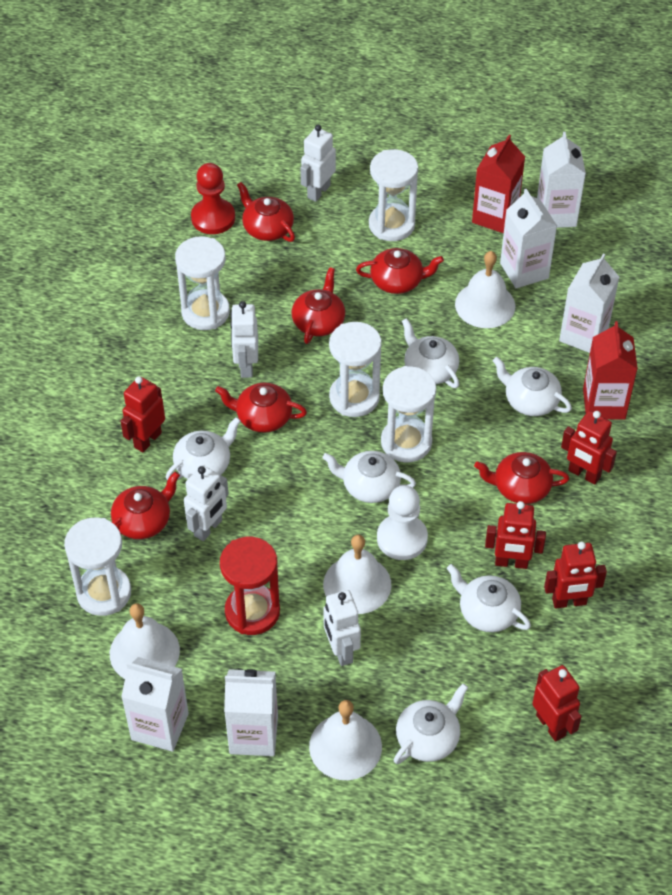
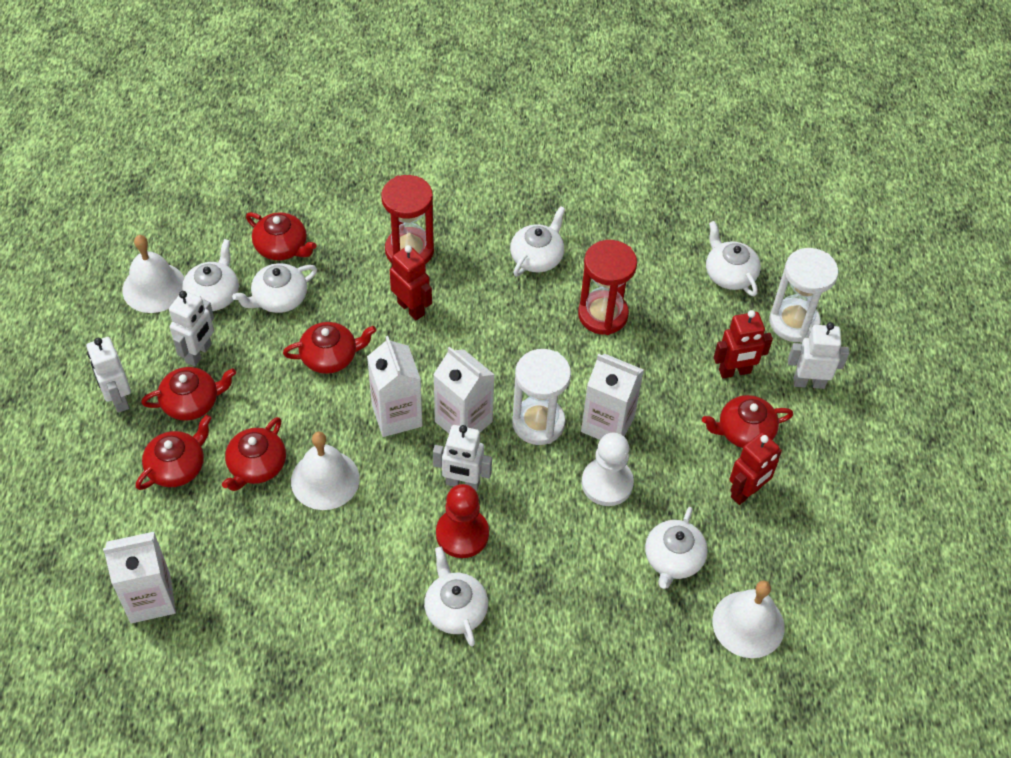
red carton: 2 -> 0
red hourglass: 1 -> 2
red robot: 5 -> 3
white bell: 4 -> 3
white carton: 5 -> 4
white hourglass: 5 -> 2

